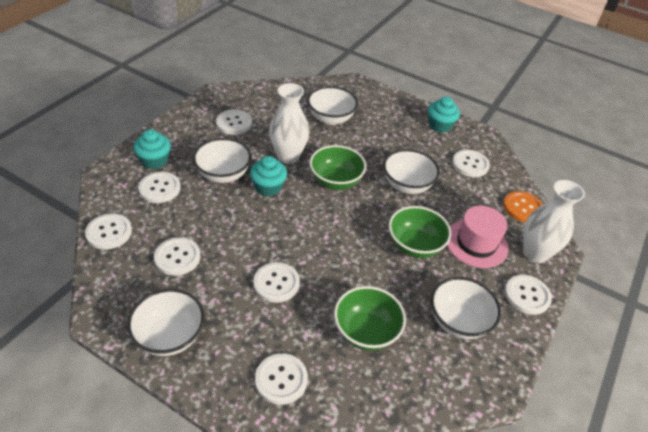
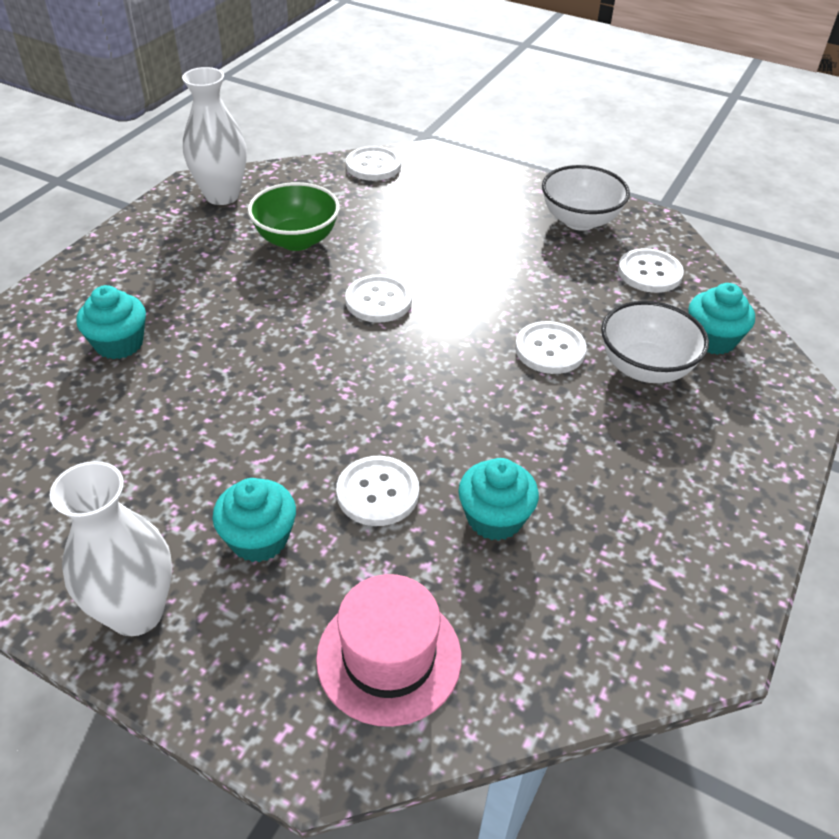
green bowl: 3 -> 1
orange button: 1 -> 0
turquoise cupcake: 3 -> 4
white bowl: 5 -> 2
white button: 8 -> 5

